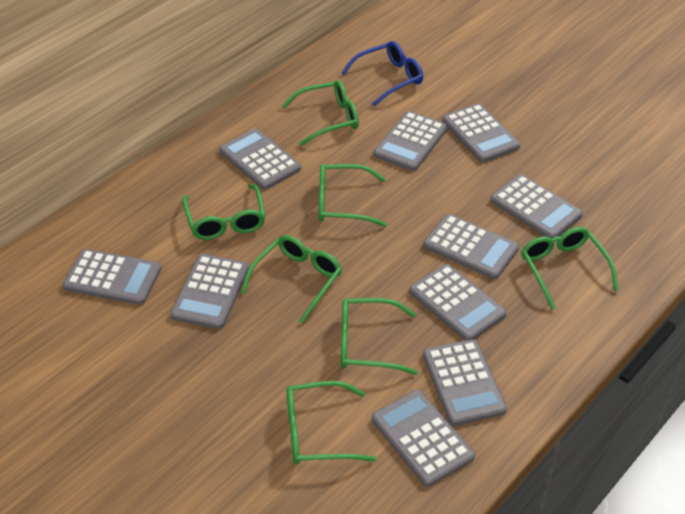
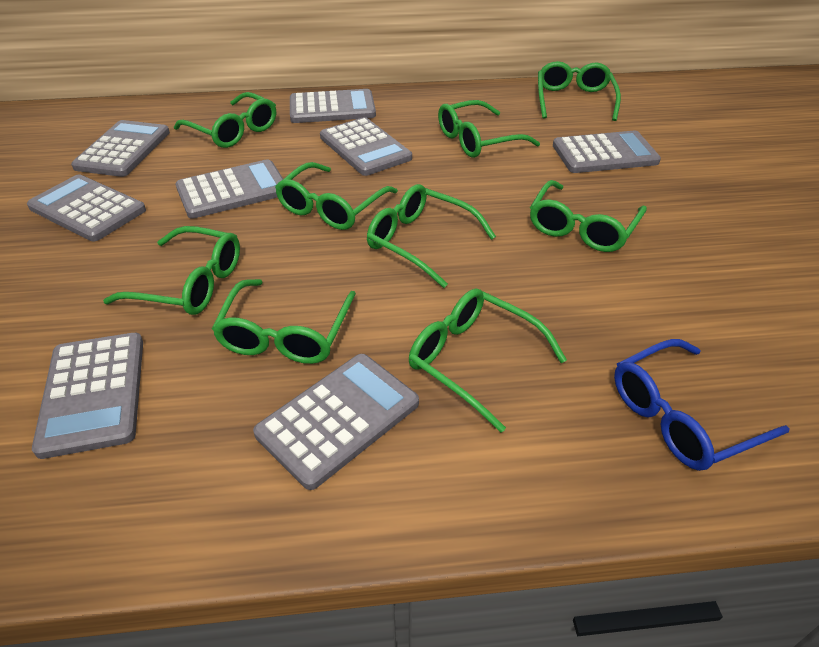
green glasses: 7 -> 9
grey calculator: 10 -> 8

